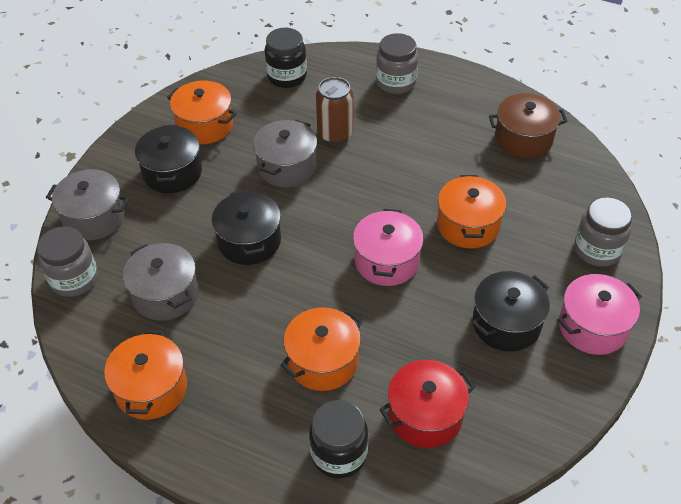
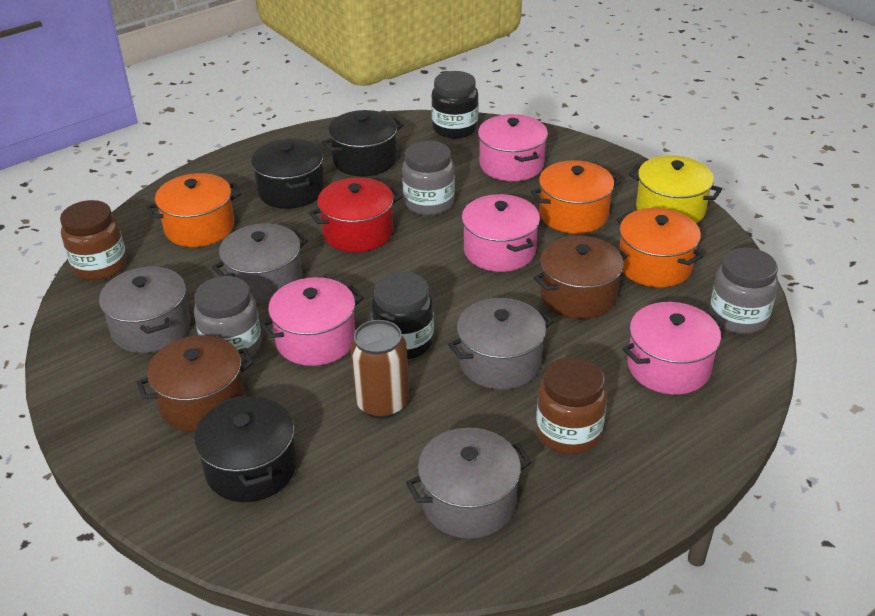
brown jar: 0 -> 2
brown pot: 1 -> 2
grey pot: 3 -> 4
orange pot: 4 -> 3
pink pot: 2 -> 4
yellow pot: 0 -> 1

